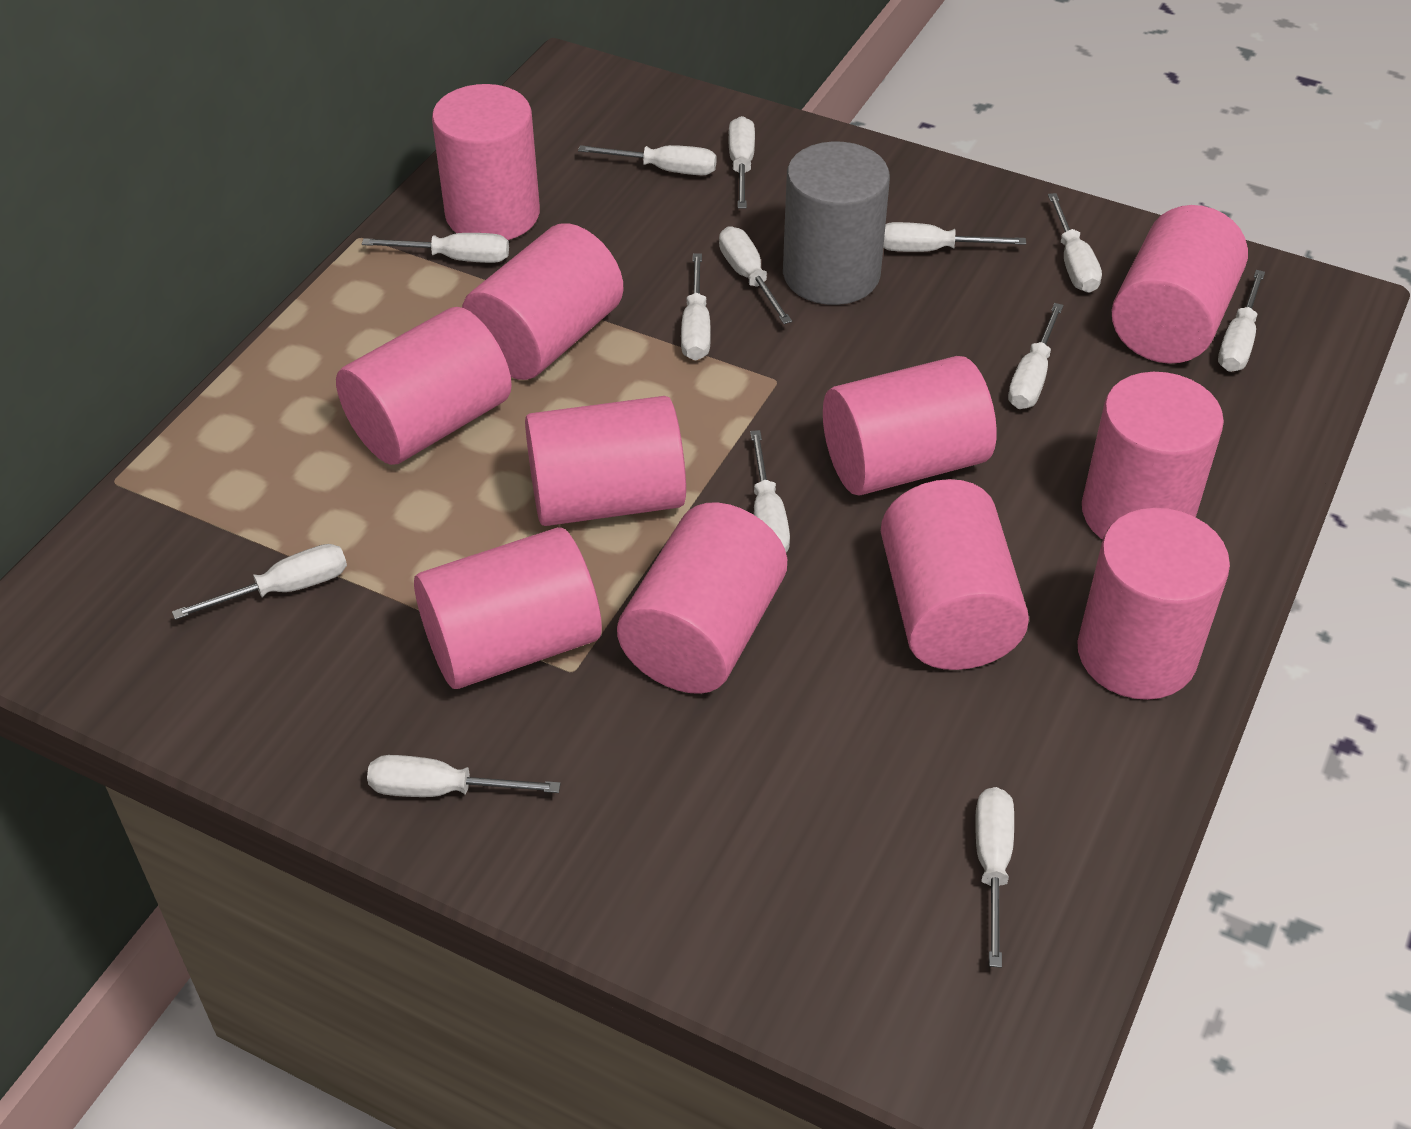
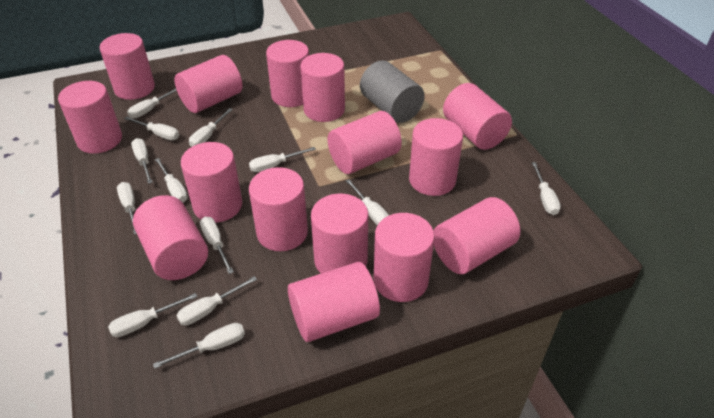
pink cylinder: 11 -> 15

